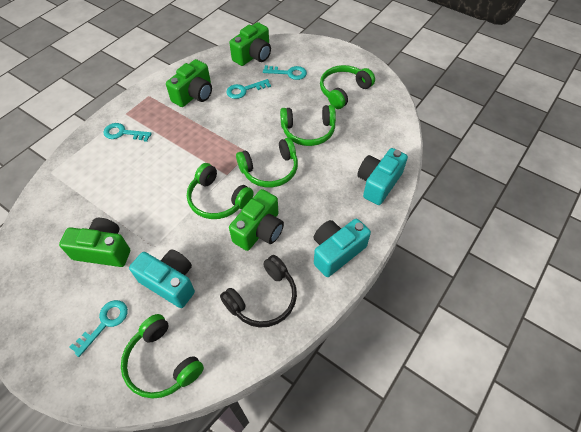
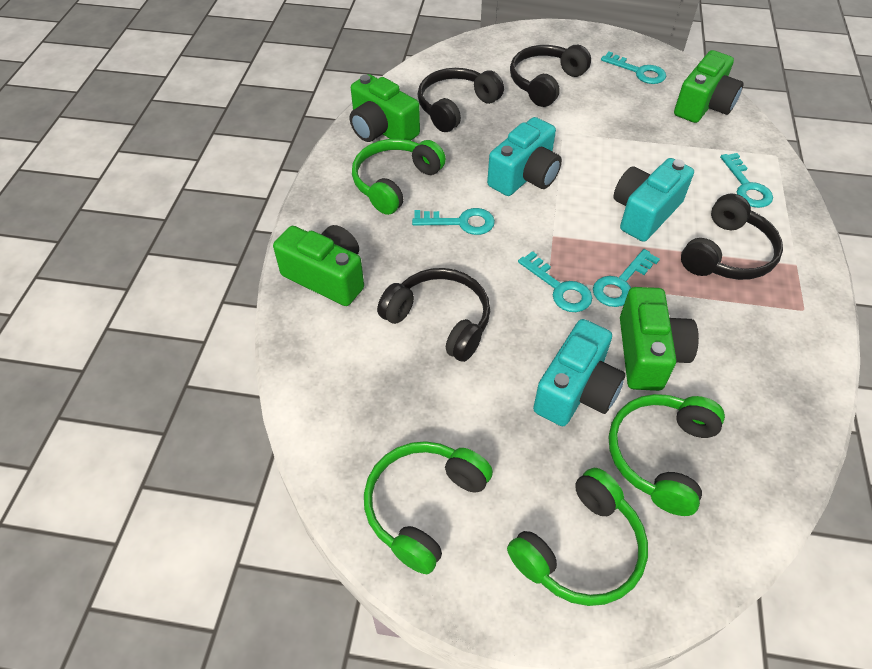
black headphones: 1 -> 4
green headphones: 5 -> 4
turquoise key: 4 -> 5

